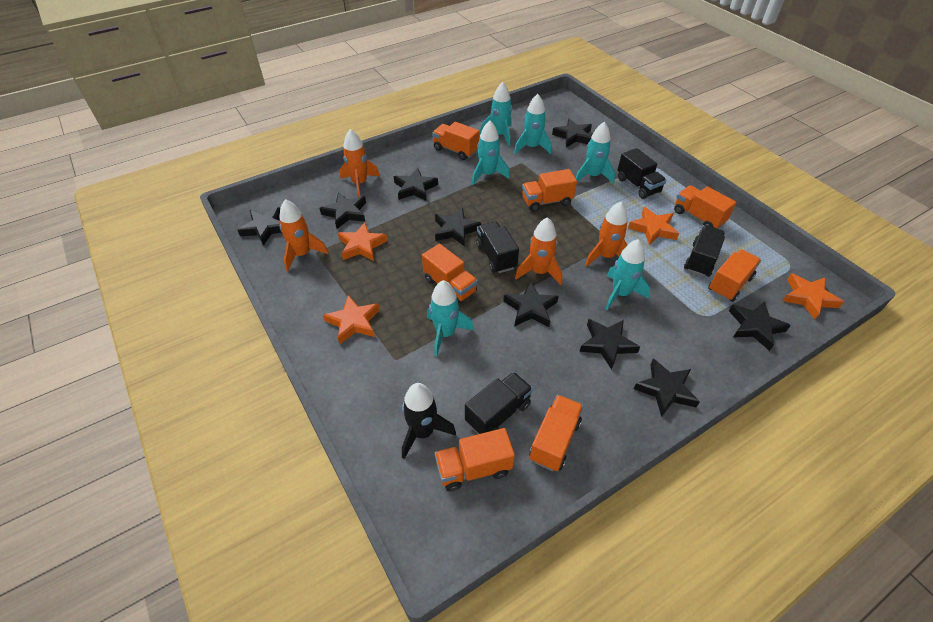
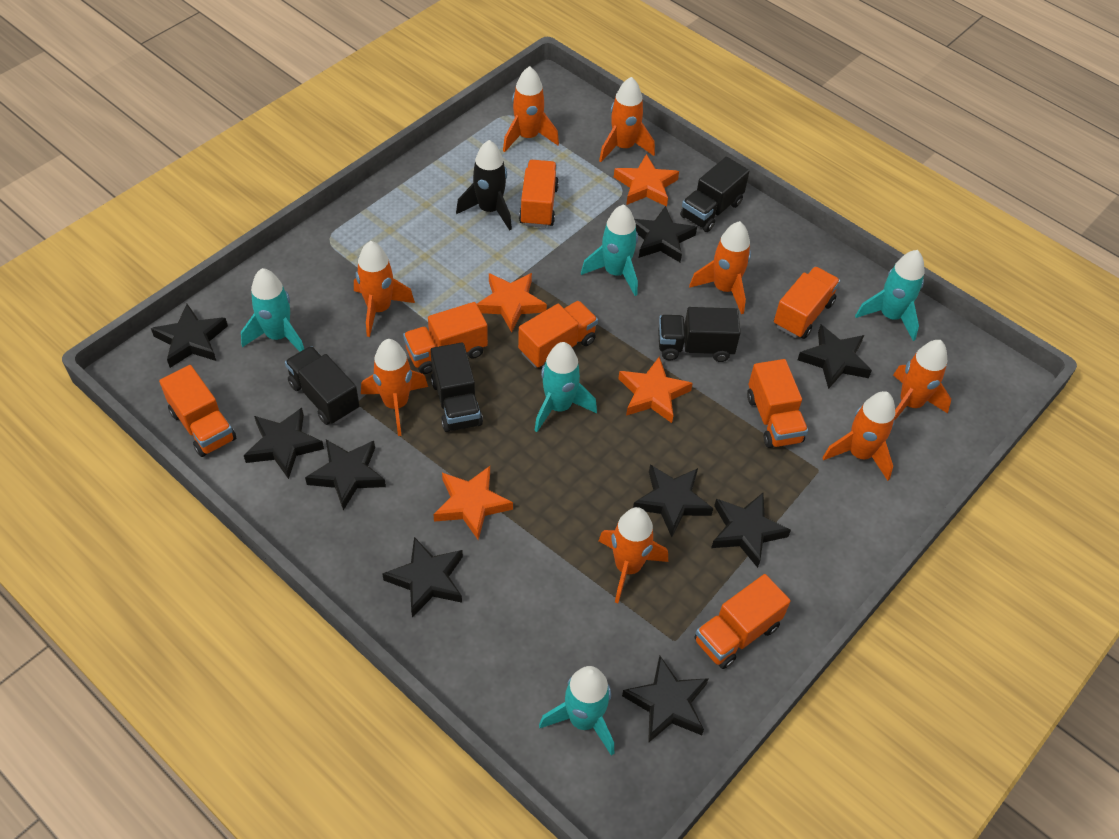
orange rocket: 4 -> 8
turquoise rocket: 6 -> 5

